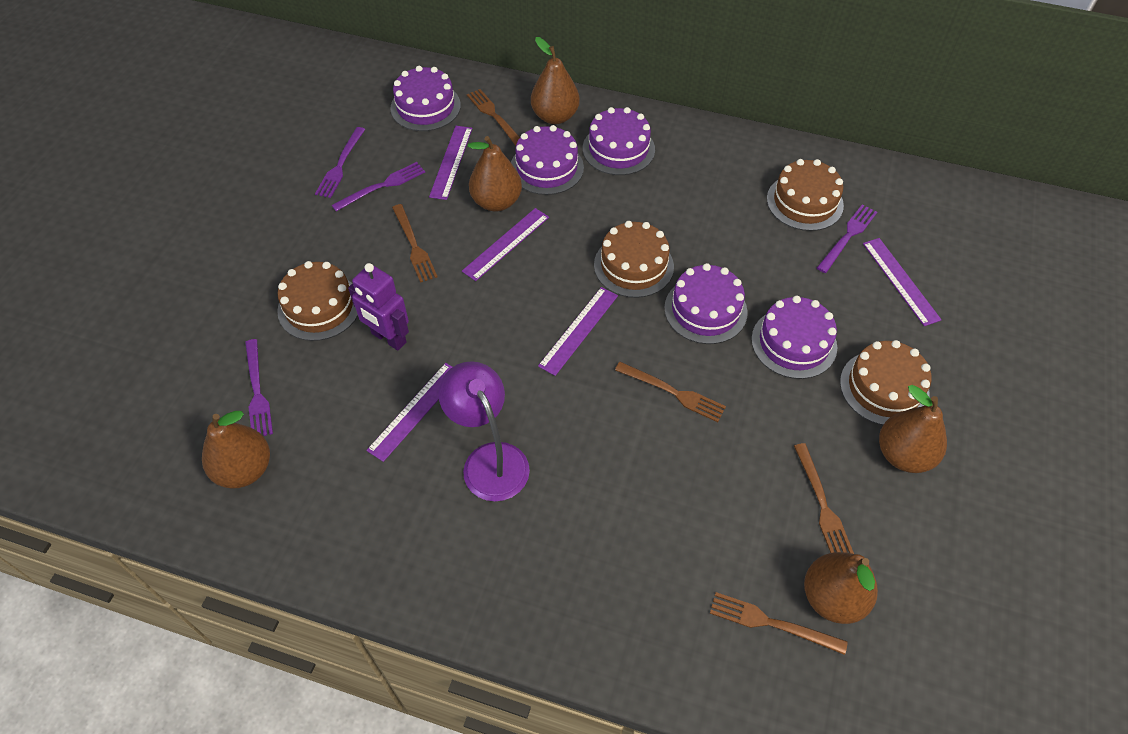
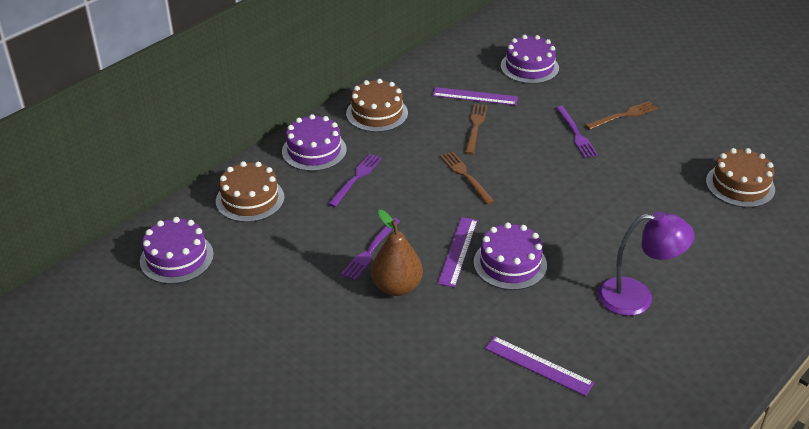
brown cake: 4 -> 3
brown fork: 5 -> 3
brown pear: 5 -> 1
purple cake: 5 -> 4
purple fork: 4 -> 3
purple robot: 1 -> 0
purple ruler: 5 -> 3

